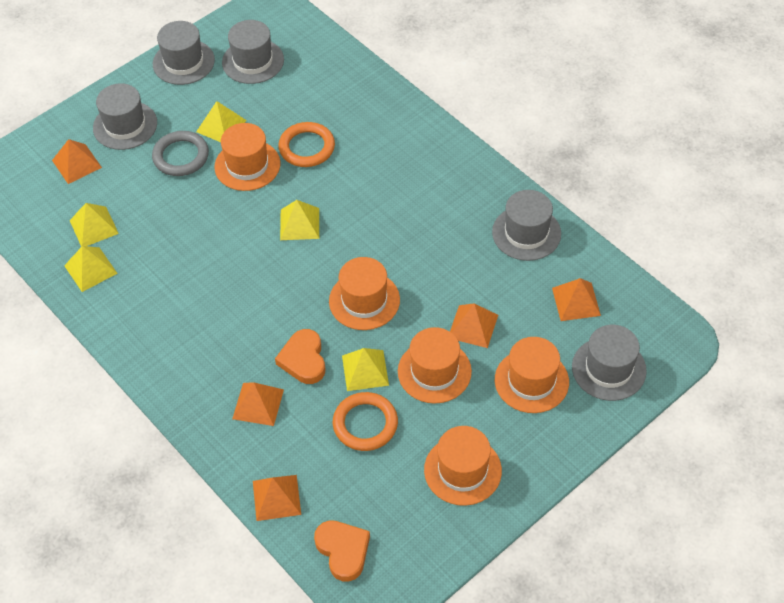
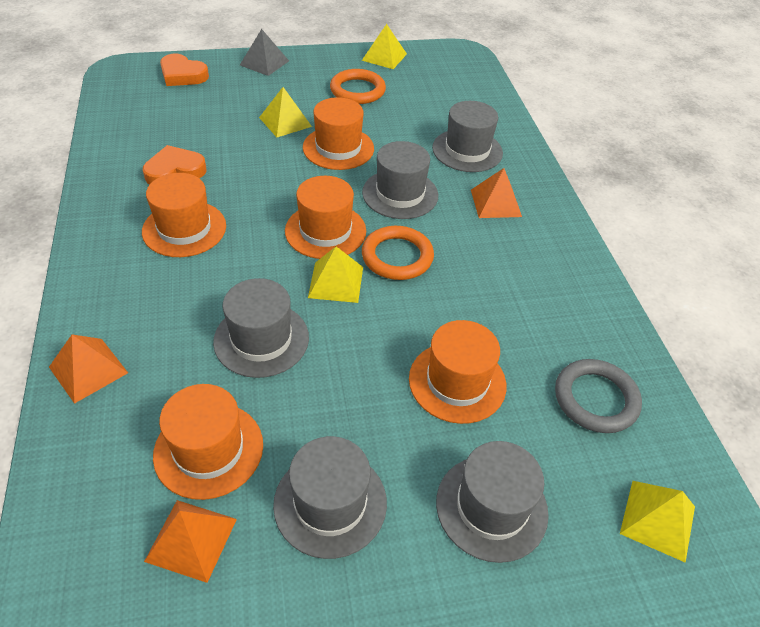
grey pyramid: 0 -> 1
orange pyramid: 5 -> 3
yellow pyramid: 5 -> 4

